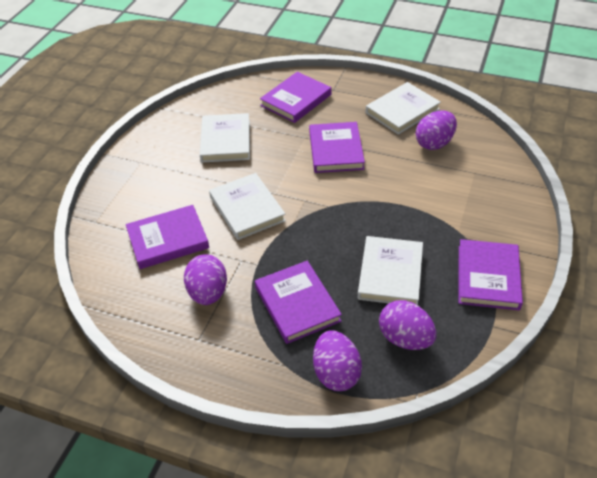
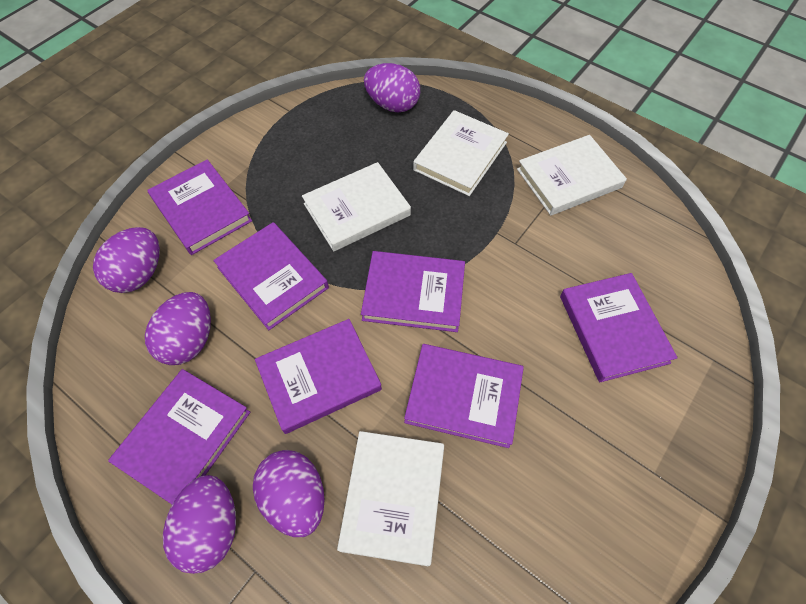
purple book: 5 -> 7
purple egg: 4 -> 5

